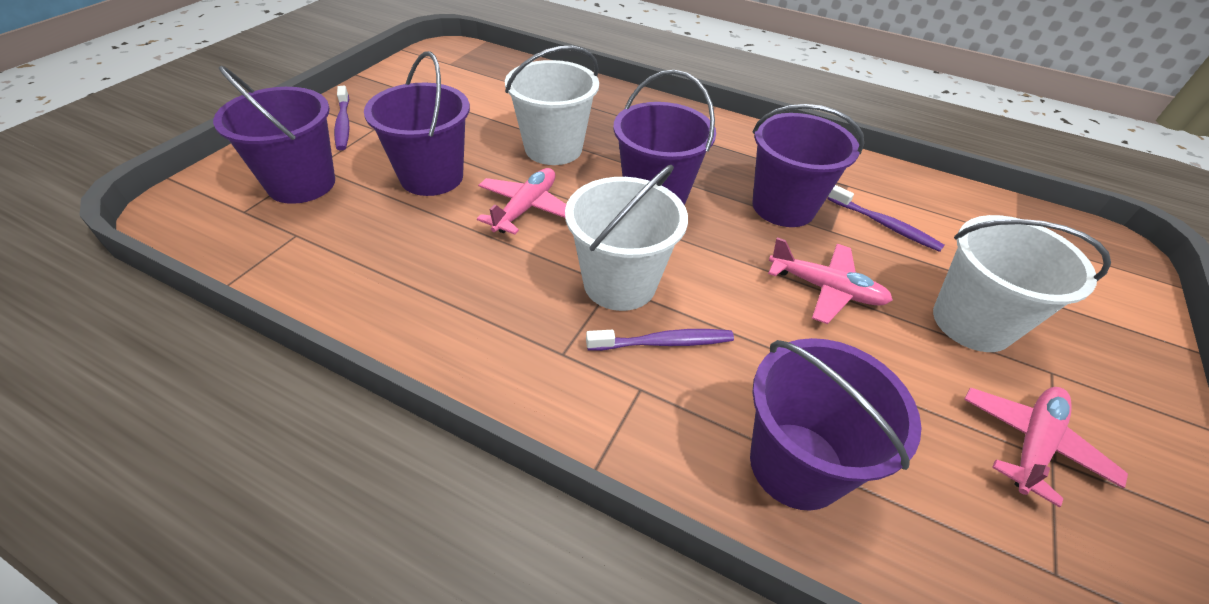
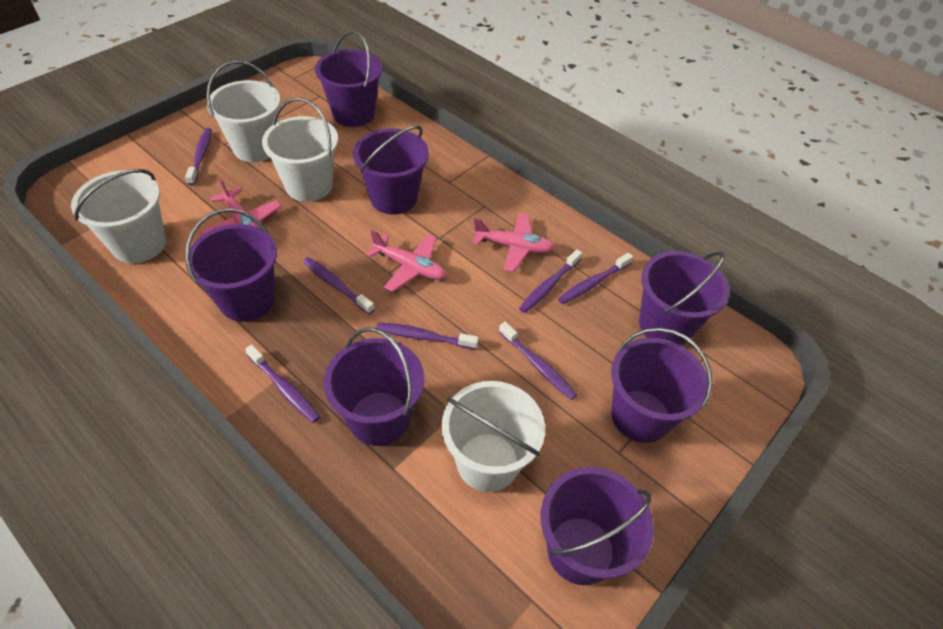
purple bucket: 5 -> 7
purple toothbrush: 3 -> 7
white bucket: 3 -> 4

